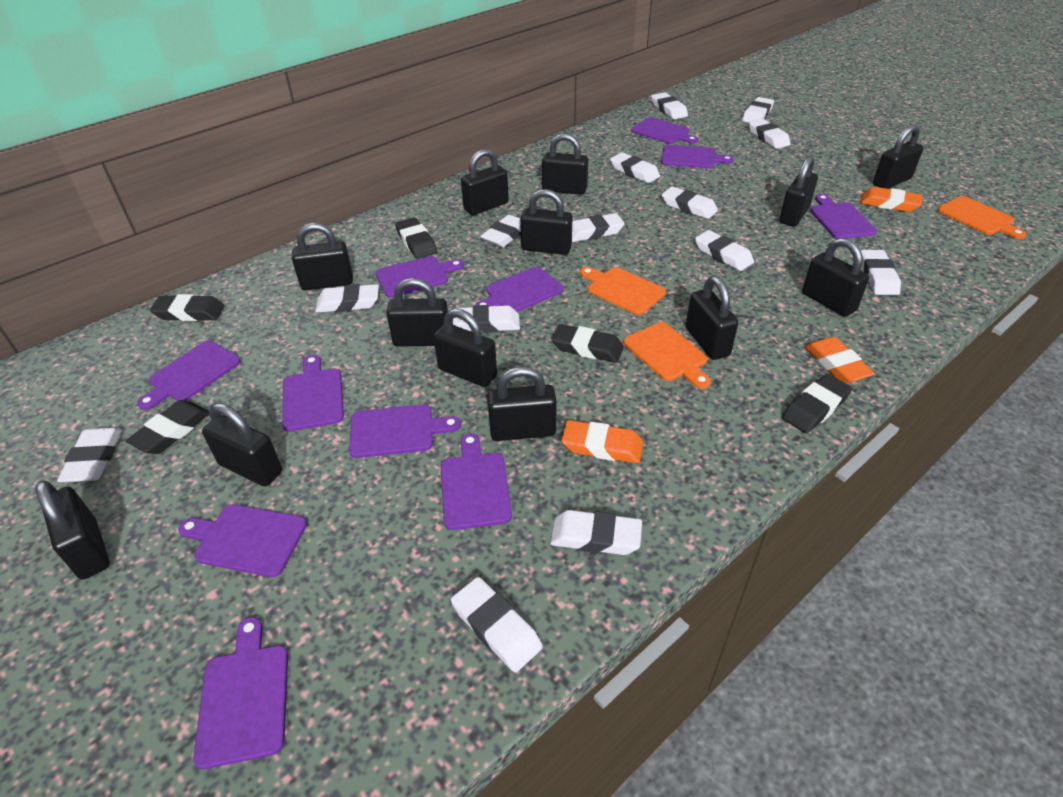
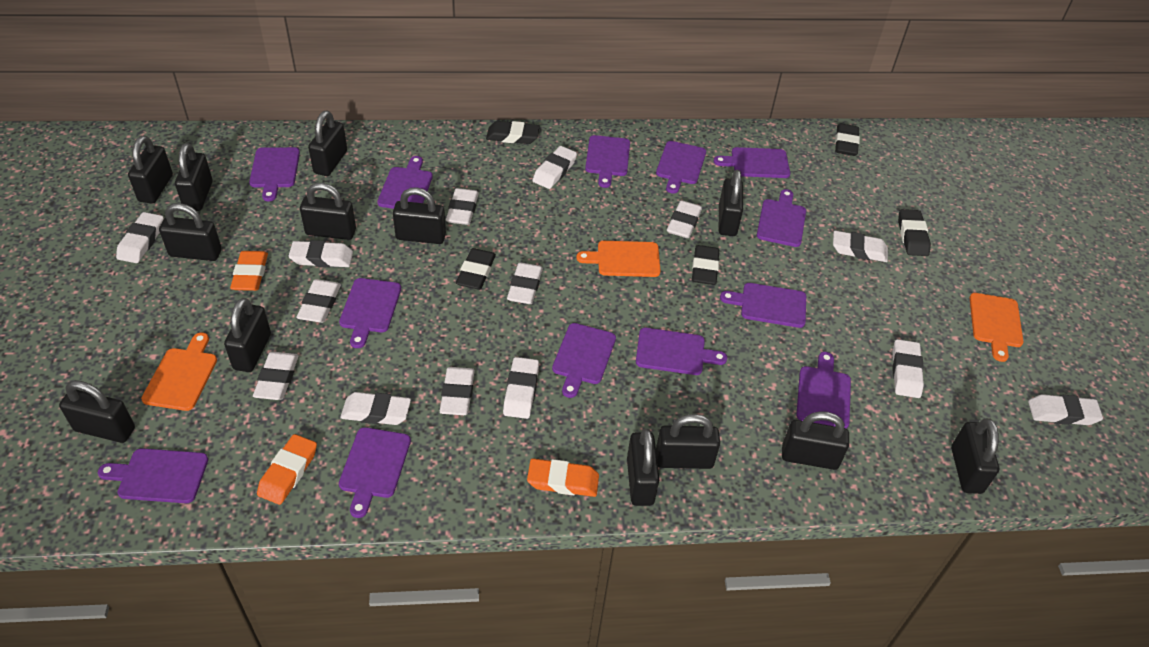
purple cutting board: 11 -> 13

